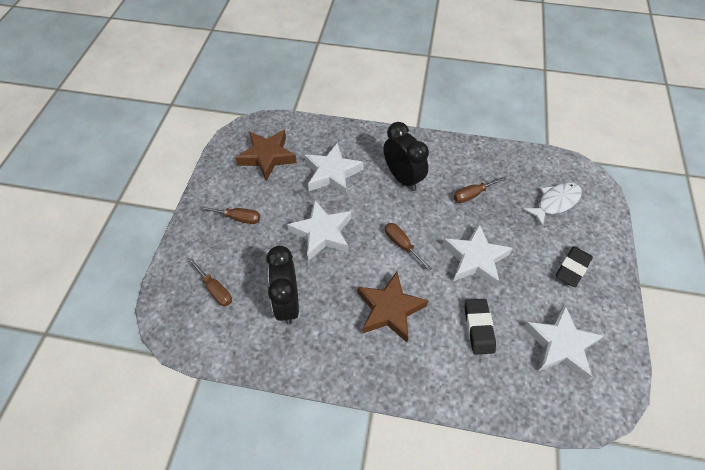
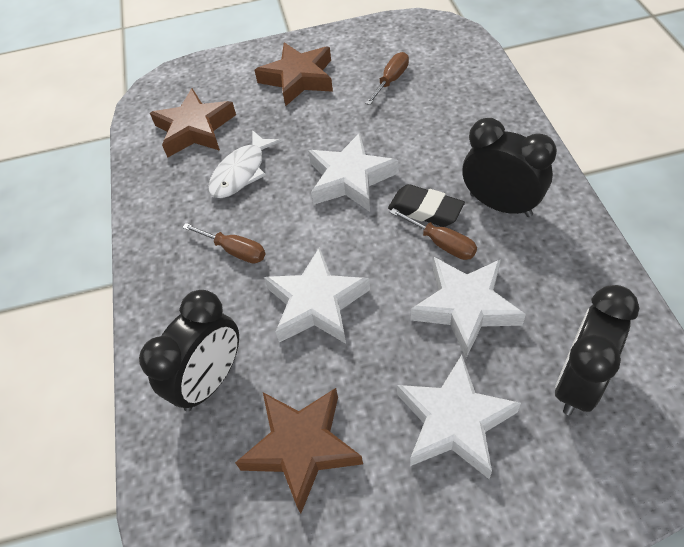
black clock: 2 -> 3
black eraser: 2 -> 1
brown screwdriver: 4 -> 3
brown star: 2 -> 3

